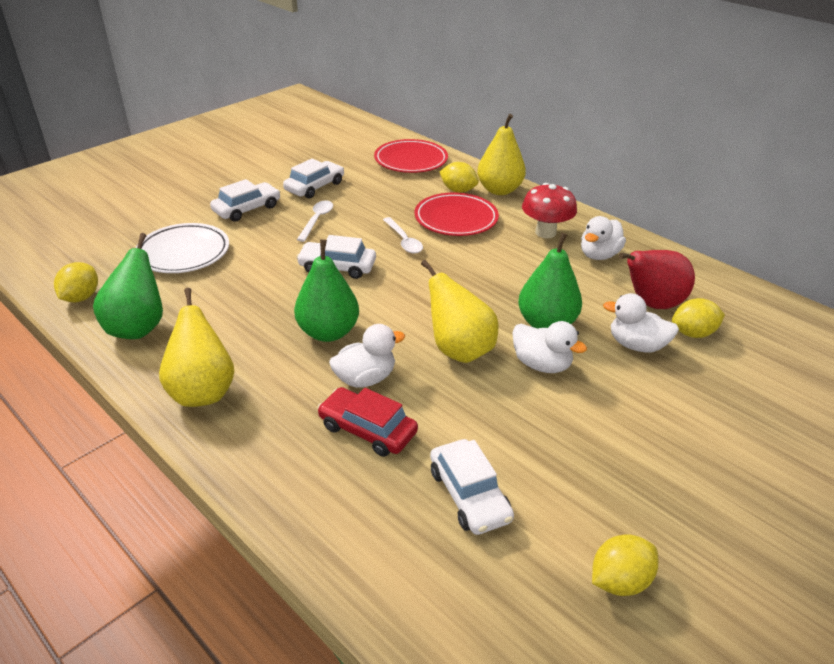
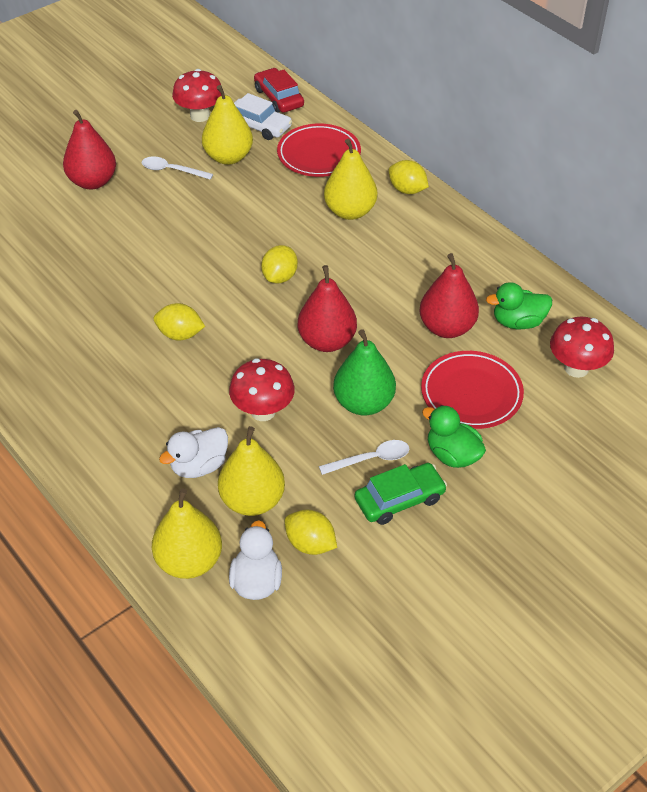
green car: 0 -> 1
green duck: 0 -> 2
green pear: 3 -> 1
red mushroom: 1 -> 3
red pear: 1 -> 3
white car: 4 -> 1
white duck: 4 -> 2
white plate: 1 -> 0
yellow pear: 3 -> 4

